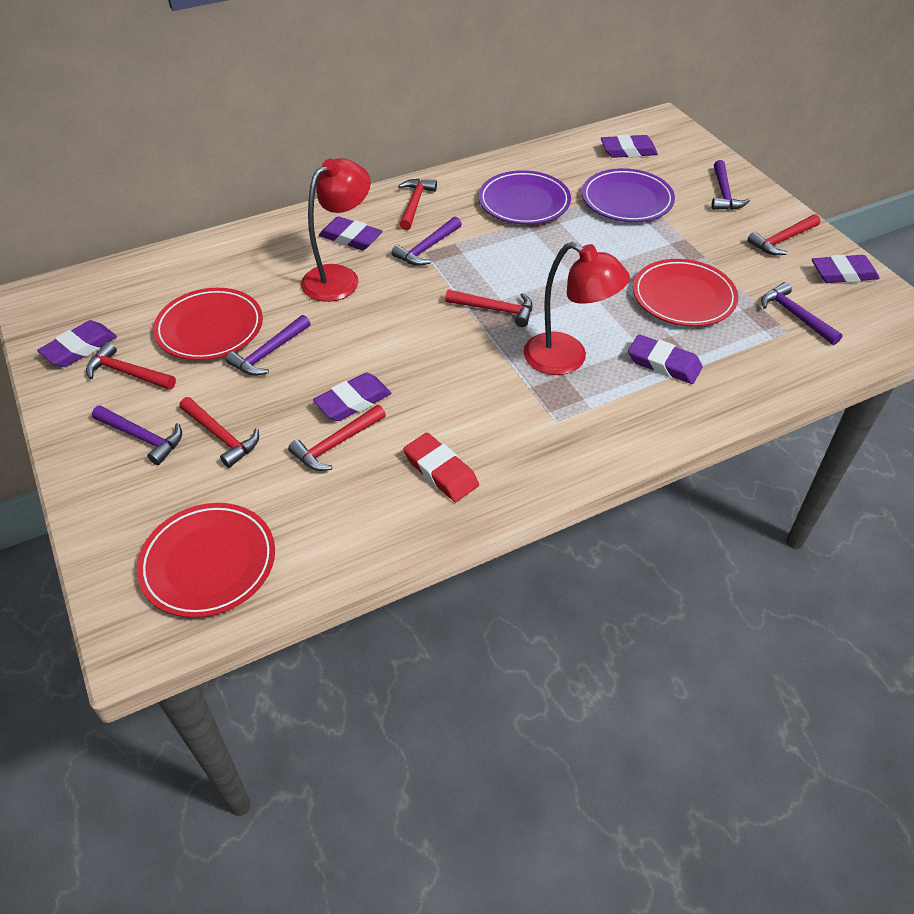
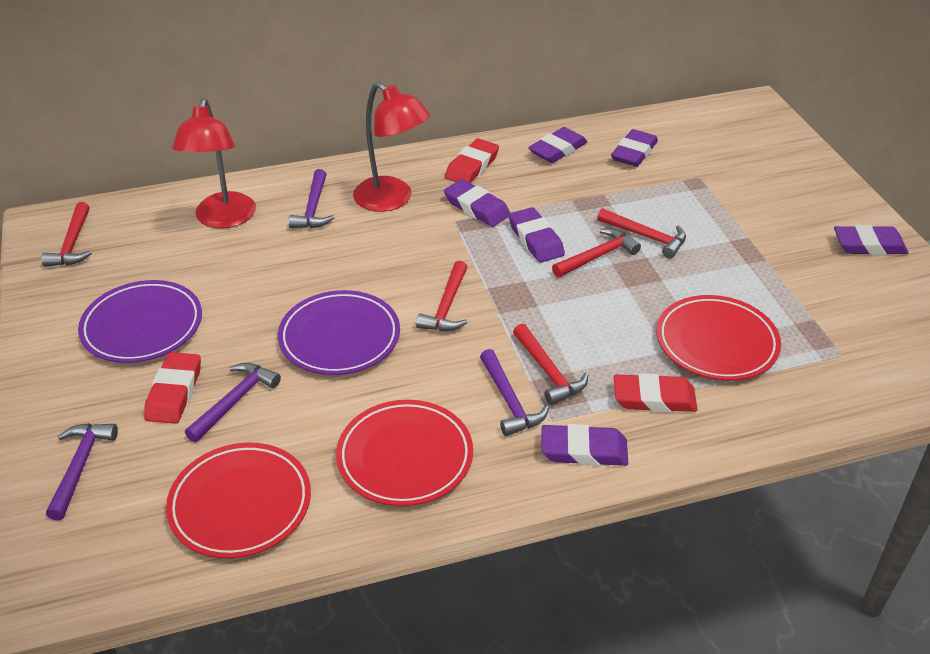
purple hammer: 5 -> 4
red eraser: 1 -> 3
red hammer: 6 -> 5

